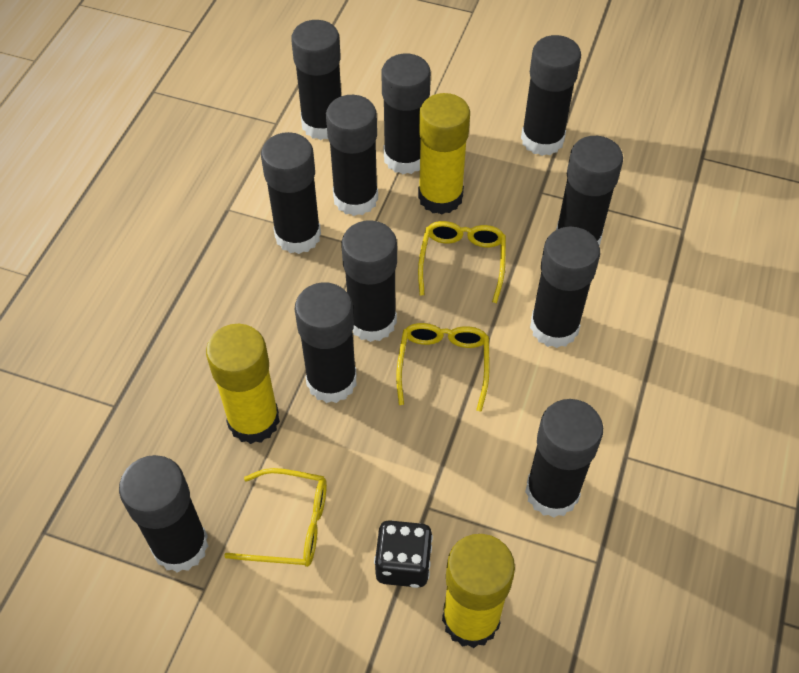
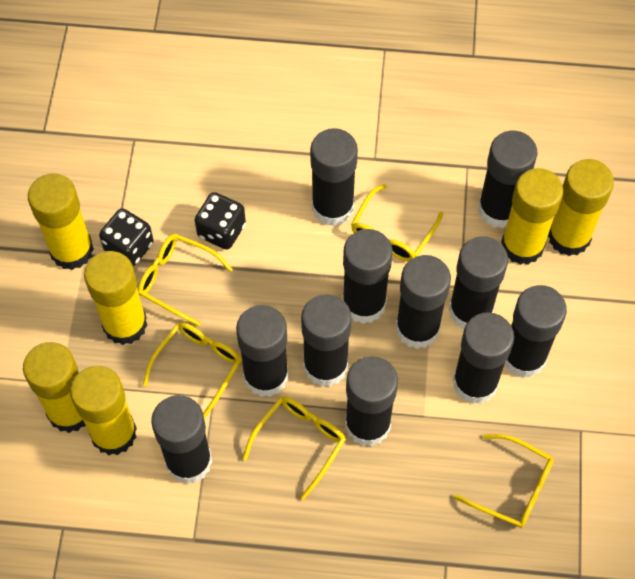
black dice: 1 -> 2
yellow glasses: 3 -> 5
yellow glue stick: 3 -> 6

